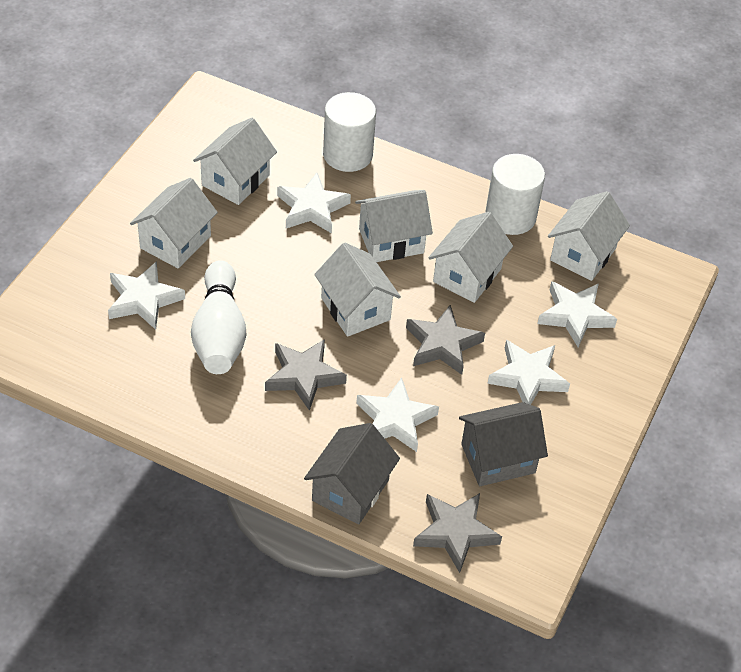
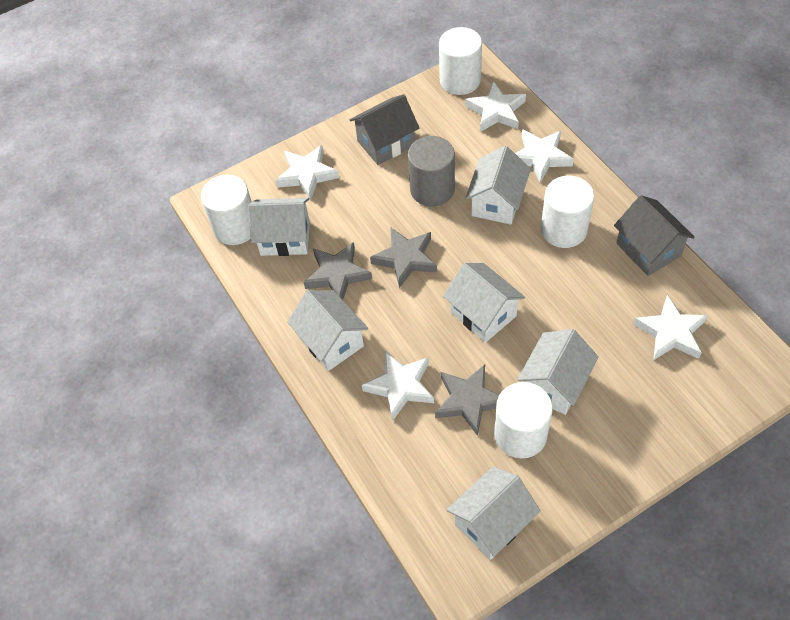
grey cylinder: 0 -> 1
white bowling pin: 1 -> 0
white cylinder: 2 -> 4

